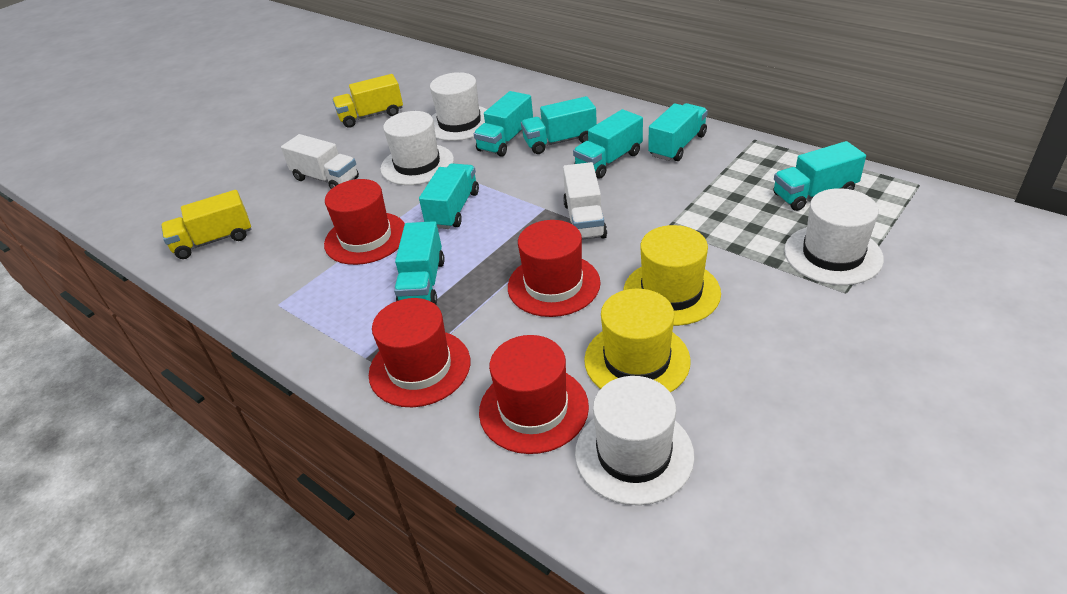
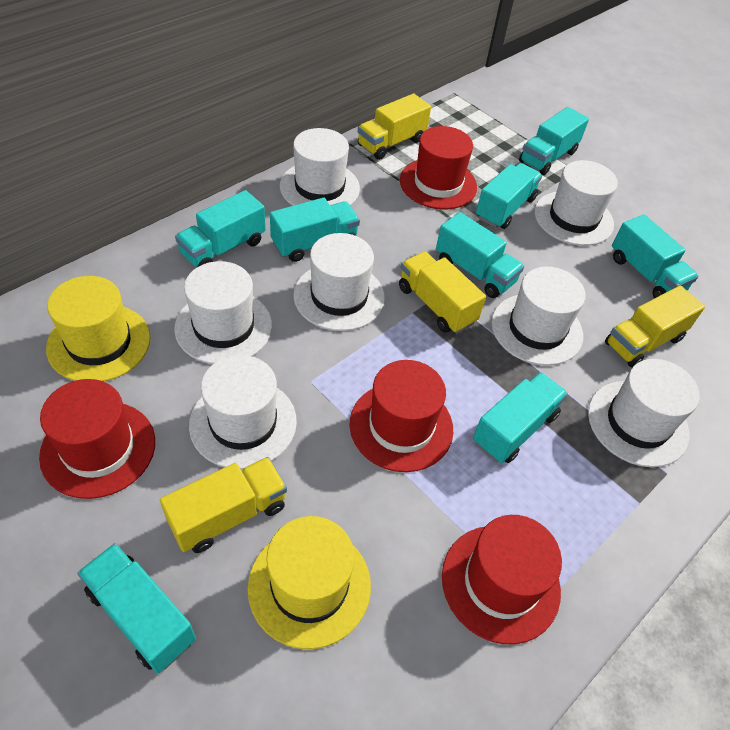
turquoise truck: 7 -> 8
white hat: 4 -> 7
white truck: 2 -> 0
yellow truck: 2 -> 4

